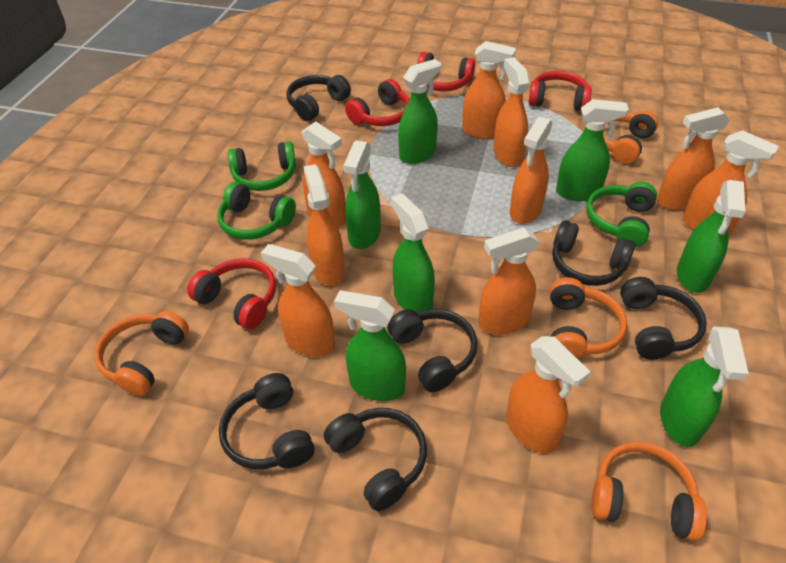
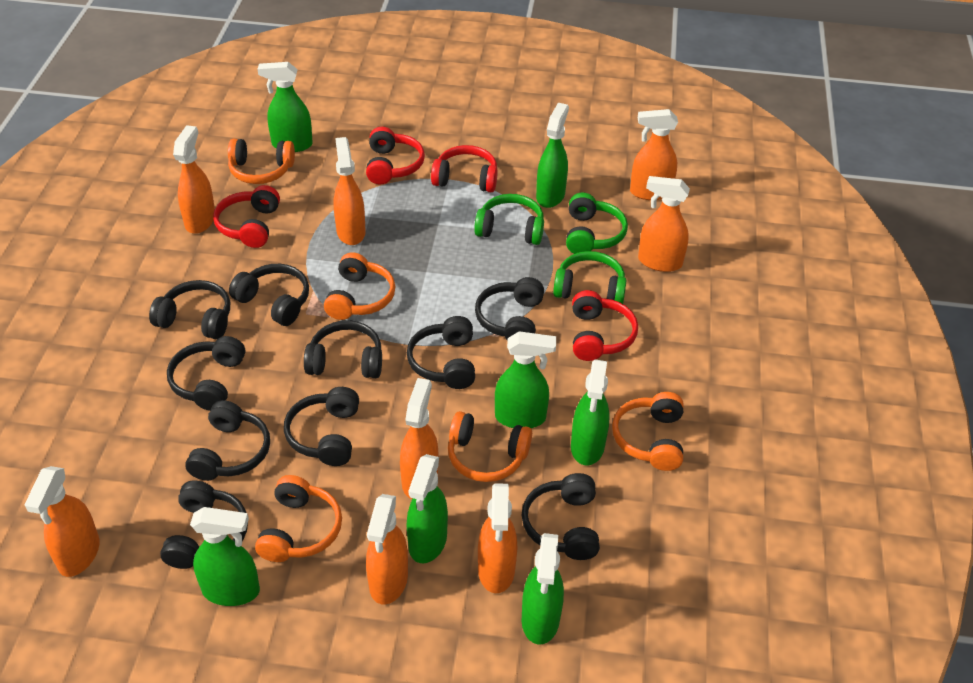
black headphones: 6 -> 10
orange headphones: 4 -> 5
orange spray bottle: 10 -> 8

